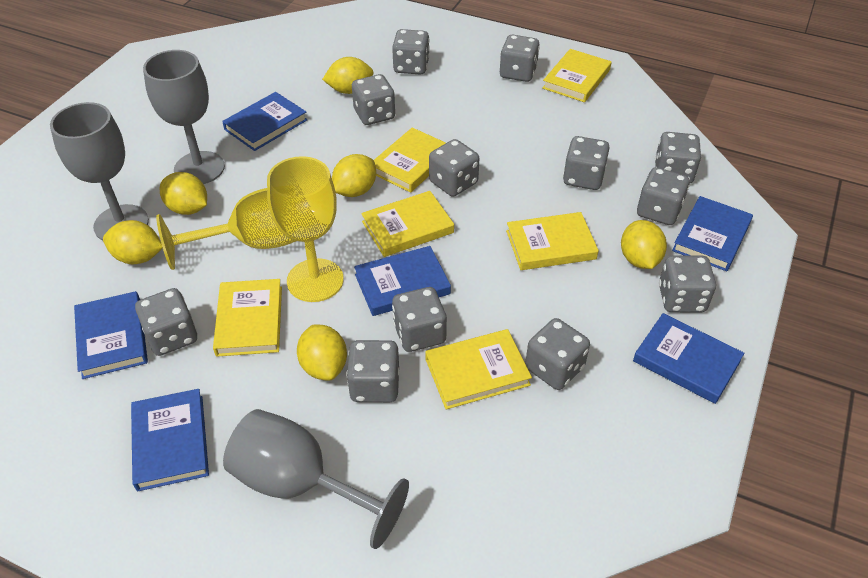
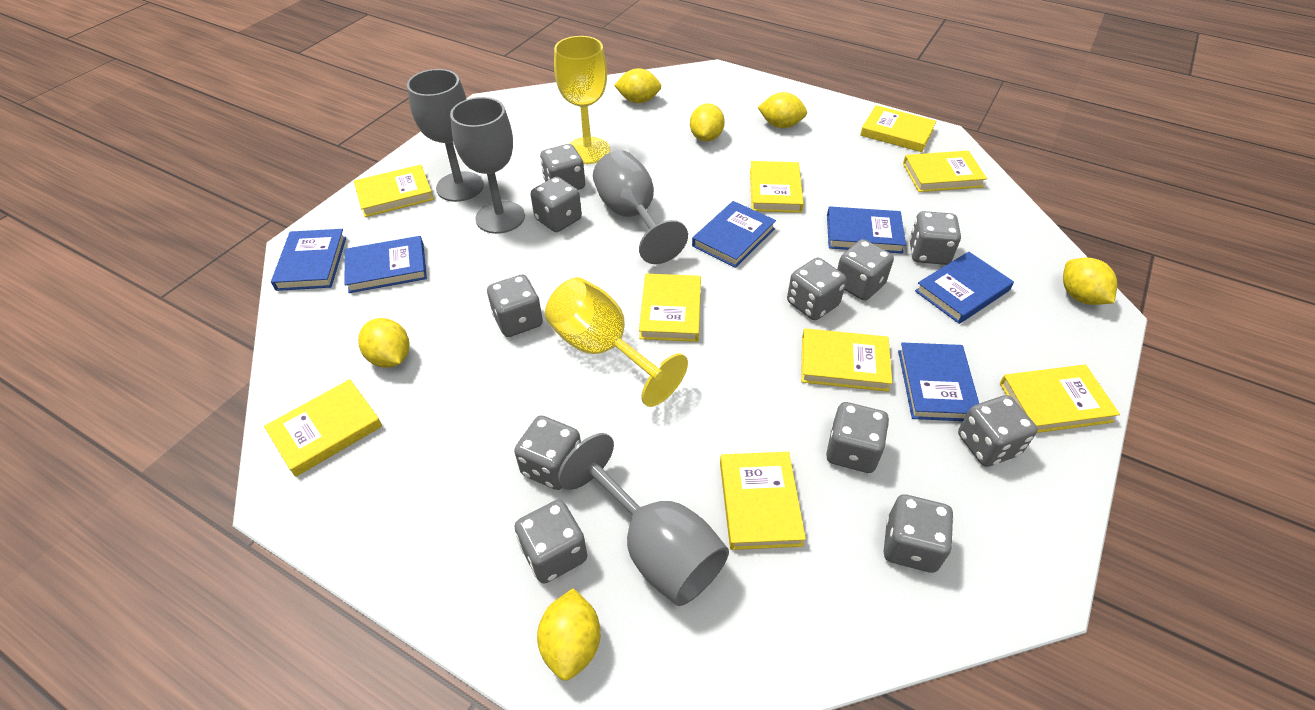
grey dice: 12 -> 11
grey goblet: 3 -> 4
yellow book: 6 -> 9

